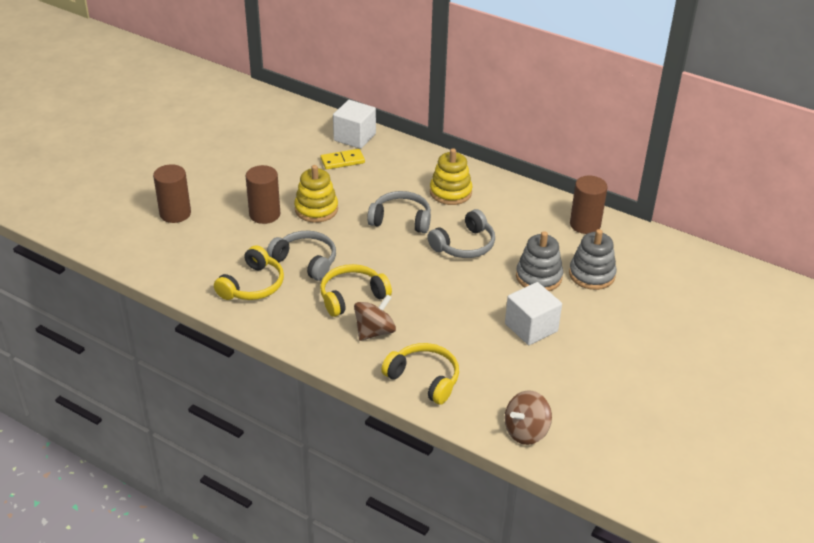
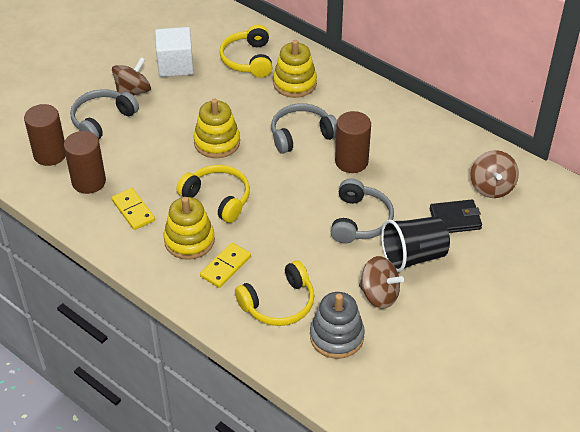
black cup: 0 -> 1
black wallet: 0 -> 1
brown spinning top: 2 -> 3
grey stacking toy: 2 -> 1
white cube: 2 -> 1
yellow domino: 1 -> 2
yellow stacking toy: 2 -> 3

